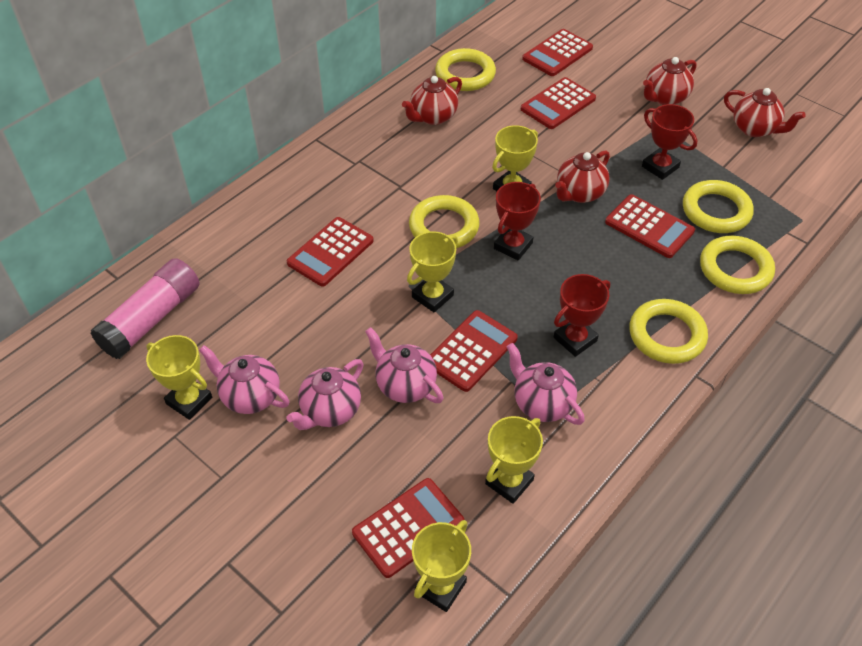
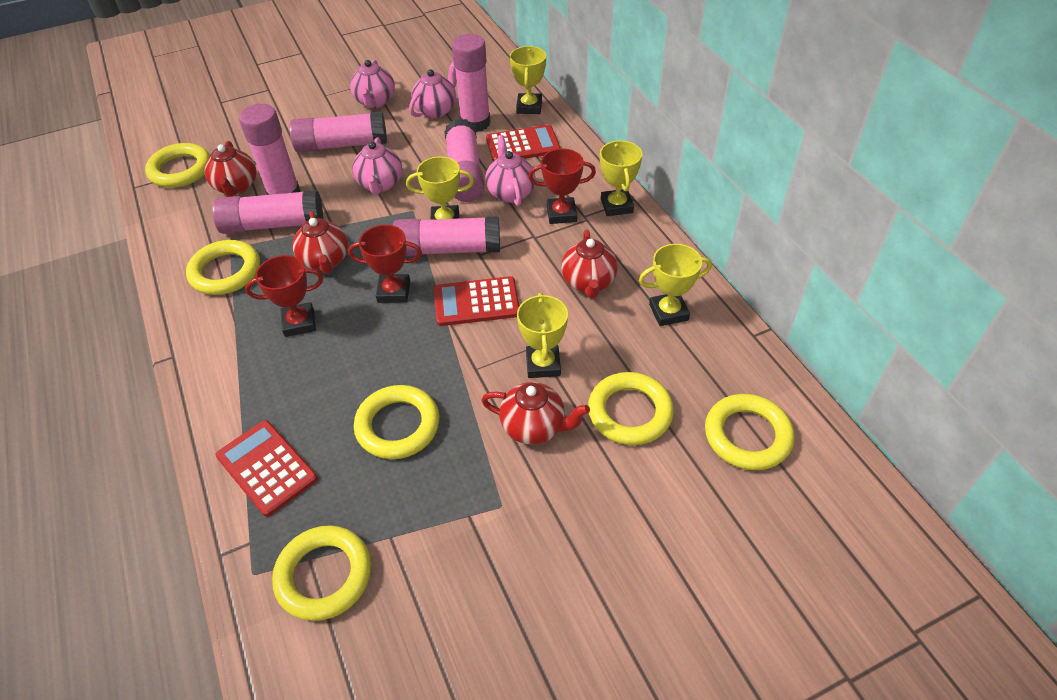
pink glue stick: 1 -> 6
red calculator: 6 -> 3
yellow ring: 5 -> 6

